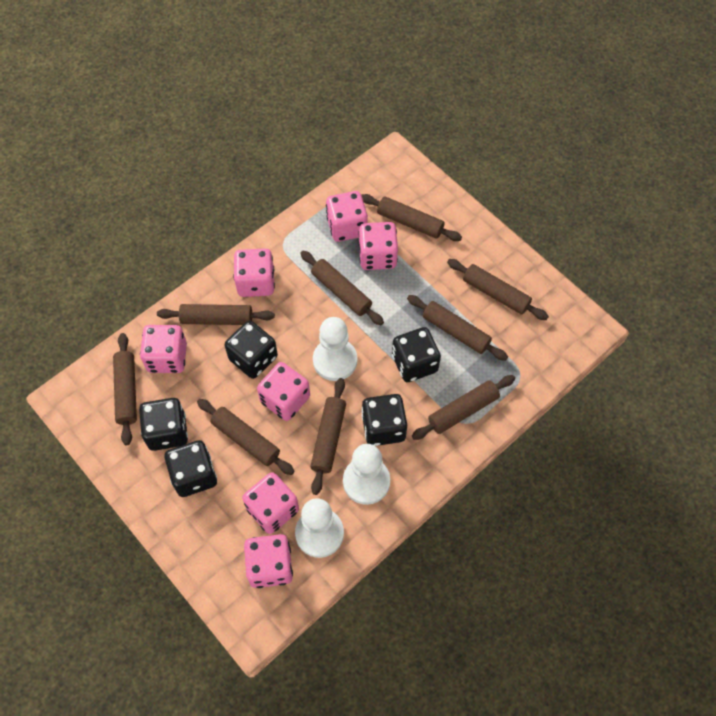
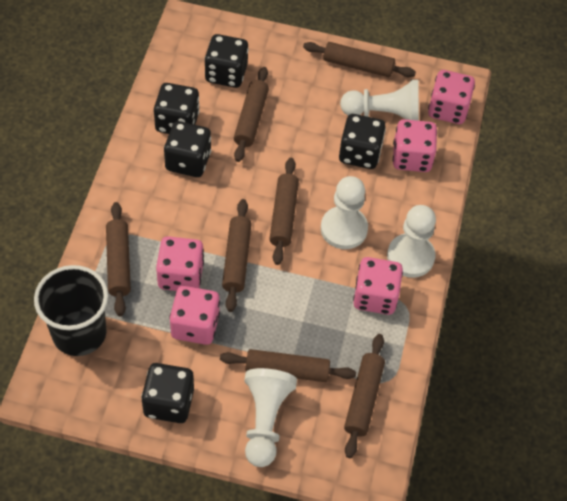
black cup: 0 -> 1
brown rolling pin: 9 -> 7
pink dice: 7 -> 5
white pawn: 3 -> 4

